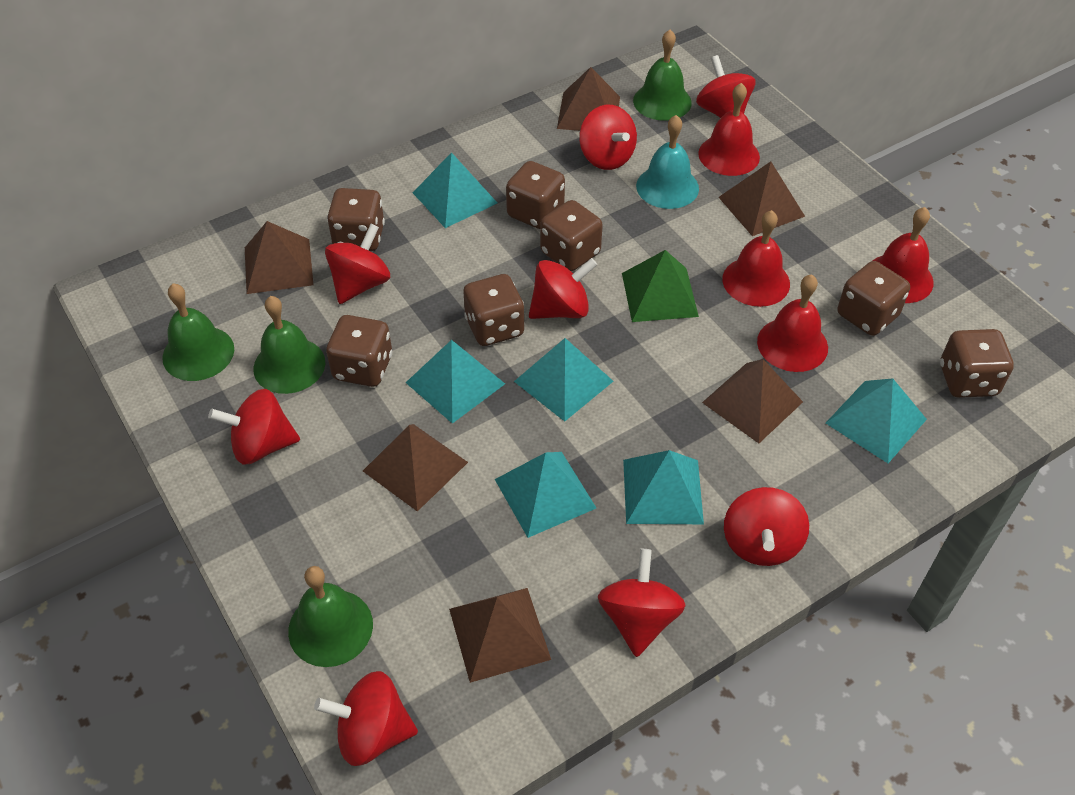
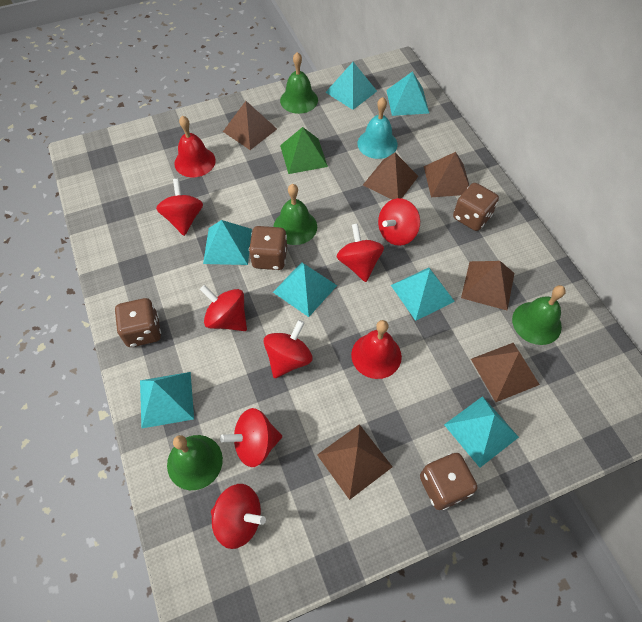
brown dice: 7 -> 4
red bell: 4 -> 2
red spinning top: 8 -> 7
turquoise pyramid: 6 -> 7

